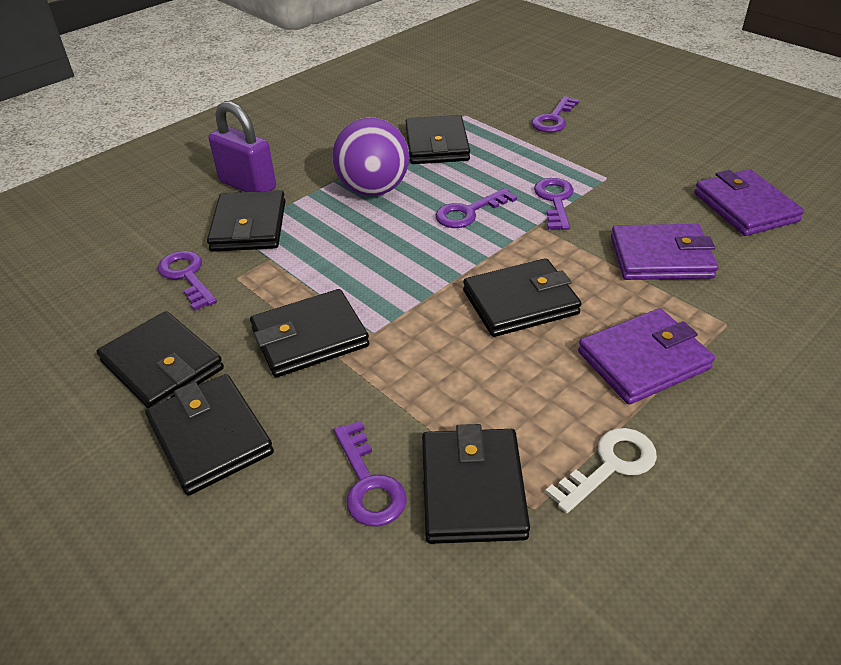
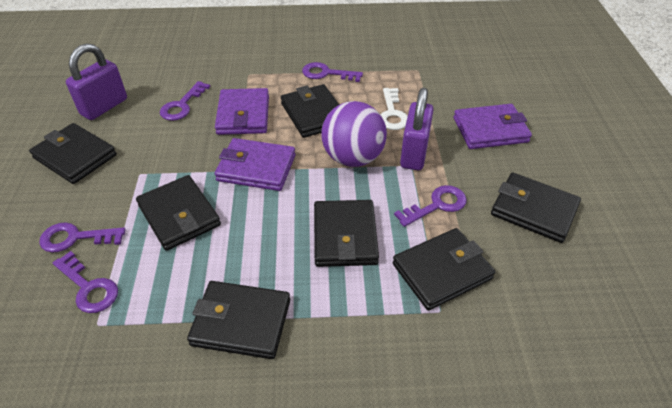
purple padlock: 1 -> 2

